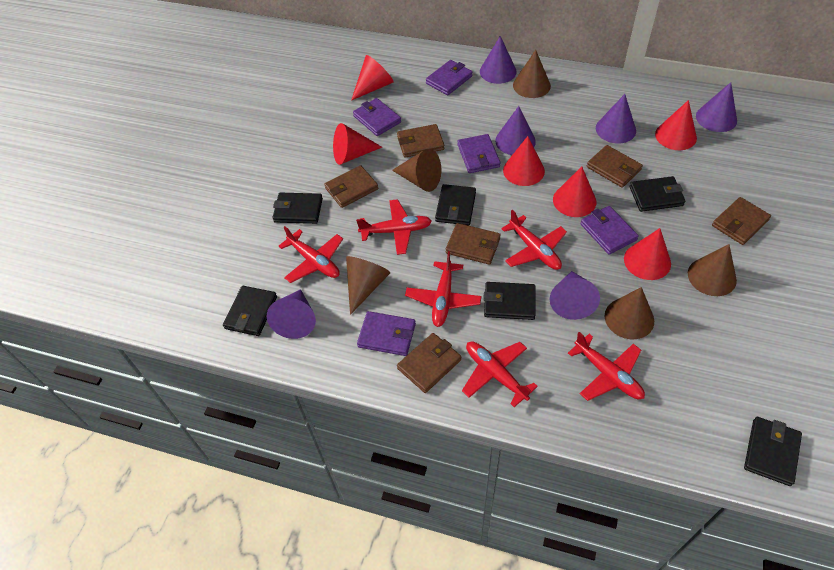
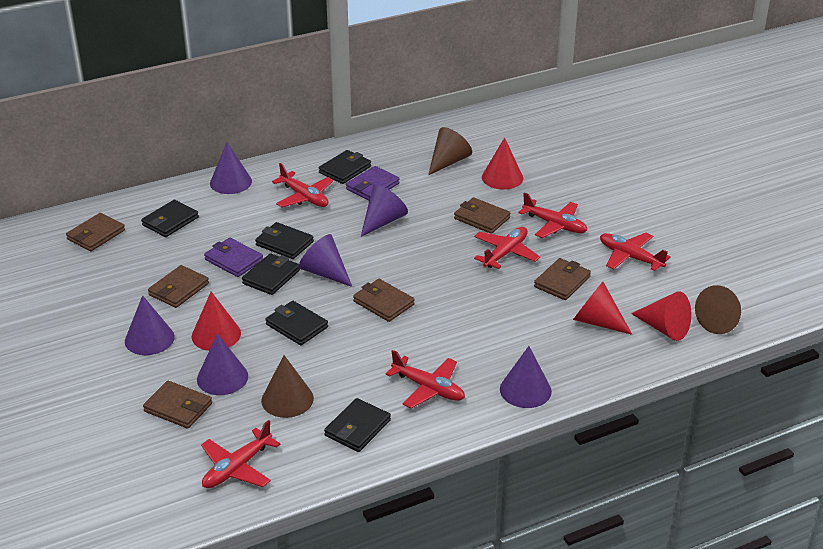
brown cone: 5 -> 3
purple wallet: 5 -> 2
red cone: 6 -> 4

